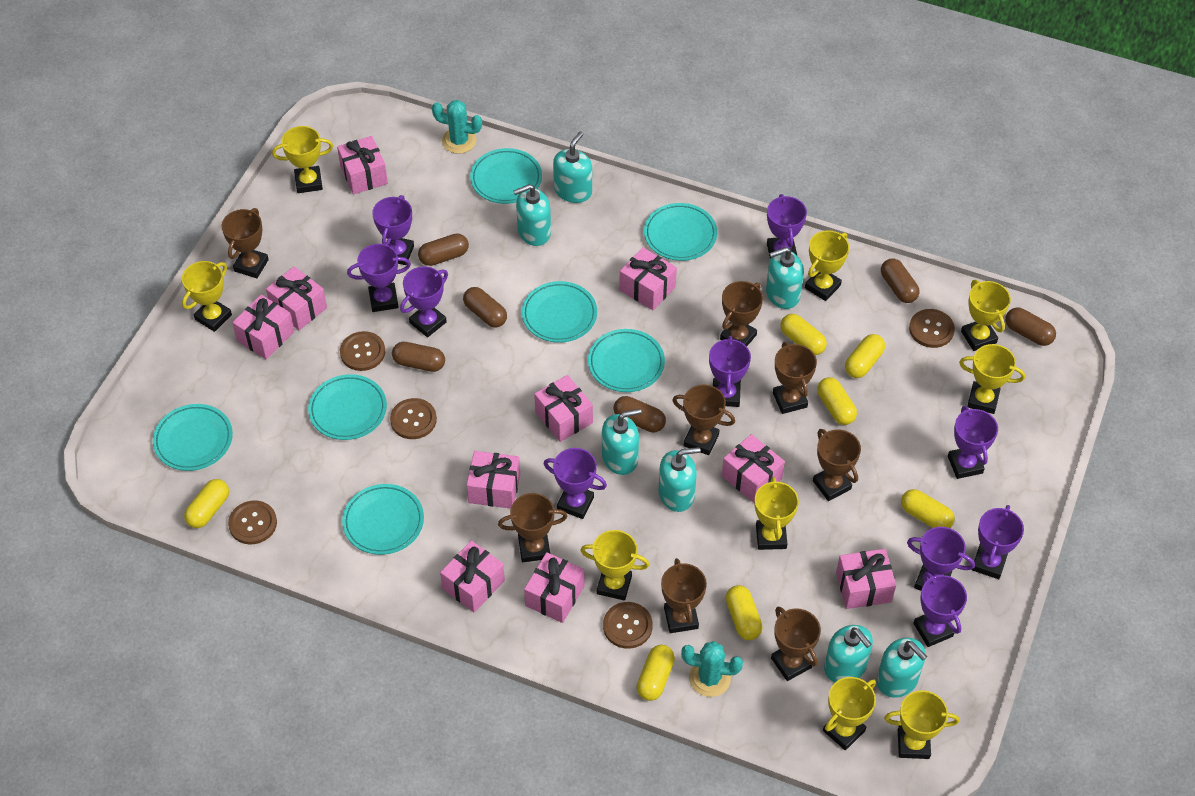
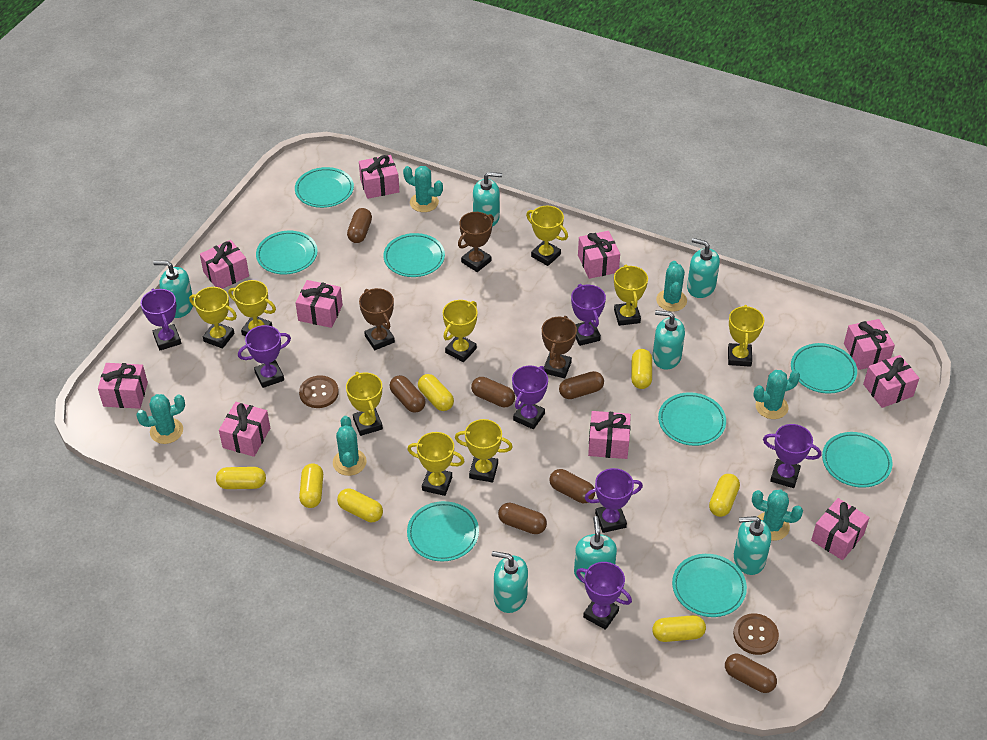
brown button: 5 -> 2
brown capsule: 6 -> 7
brown trophy: 8 -> 3
purple trophy: 10 -> 7
turquoise cactus: 2 -> 6
turquoise plate: 7 -> 8

